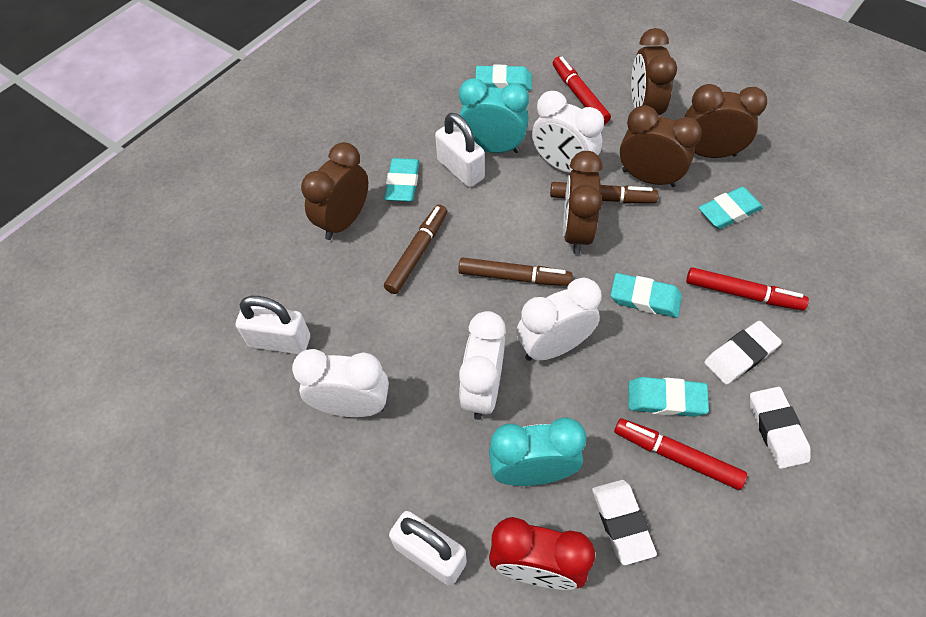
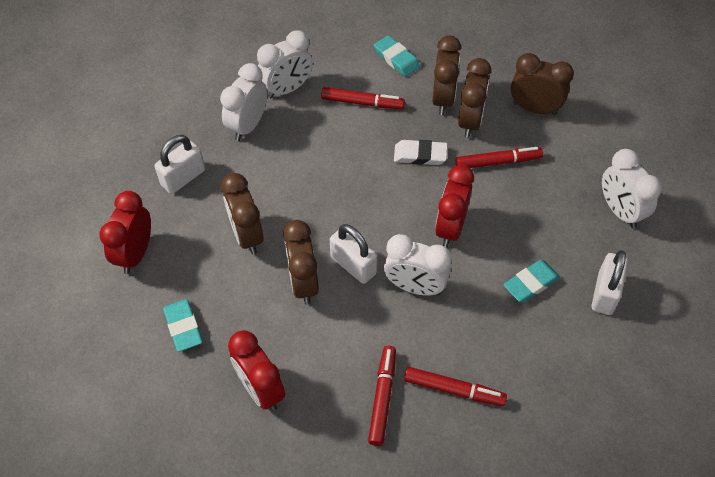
brown marker: 3 -> 0
red clock: 1 -> 3
red marker: 3 -> 4
turquoise clock: 2 -> 0
turquoise eraser: 5 -> 3
white eraser: 3 -> 1

